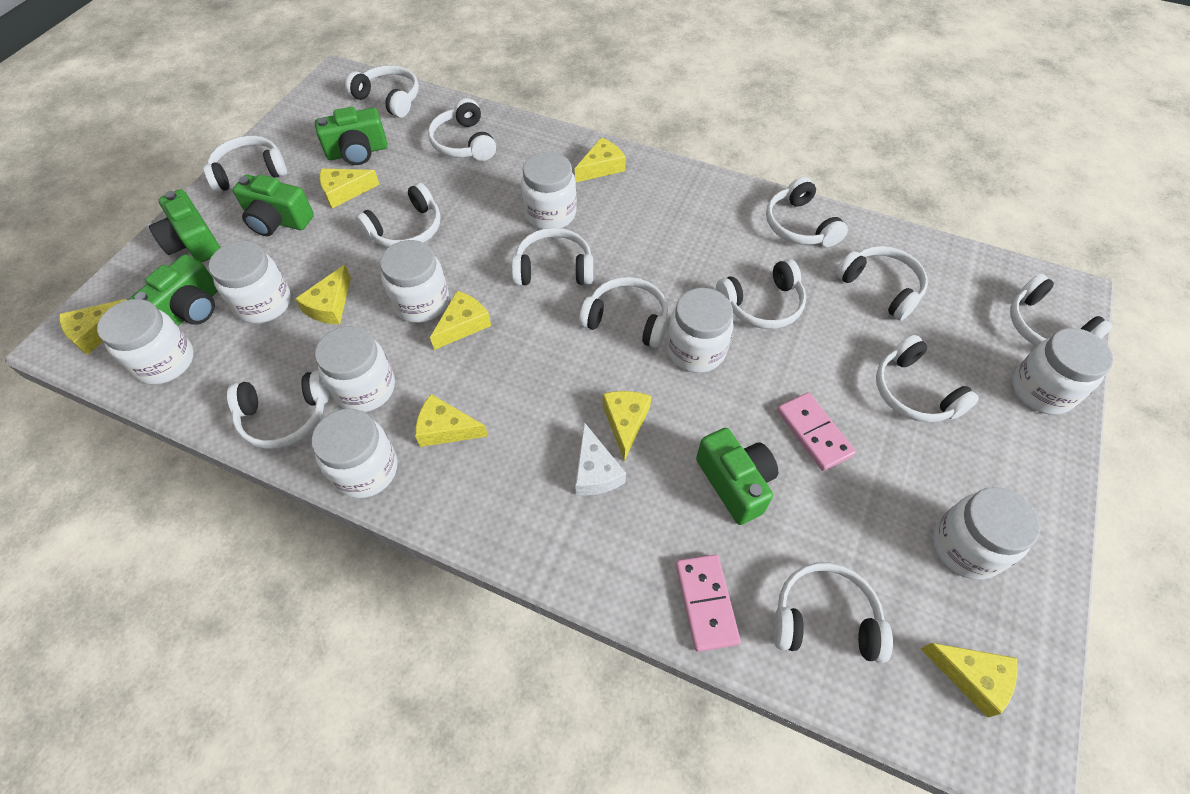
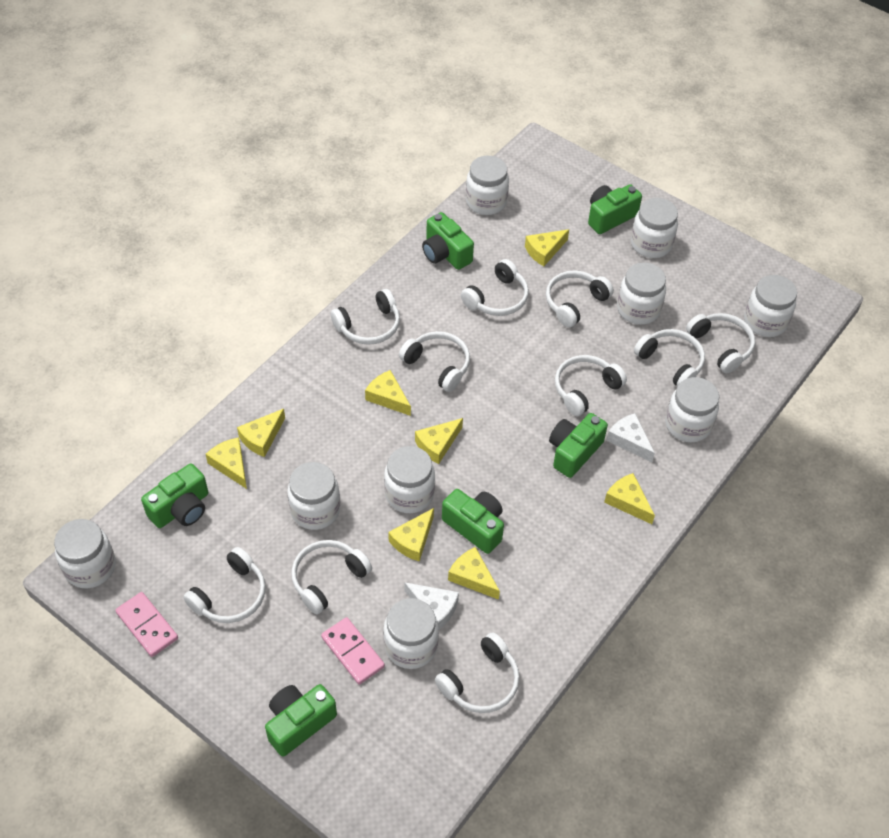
green camera: 5 -> 6
white cheese: 1 -> 2
white headphones: 13 -> 10

